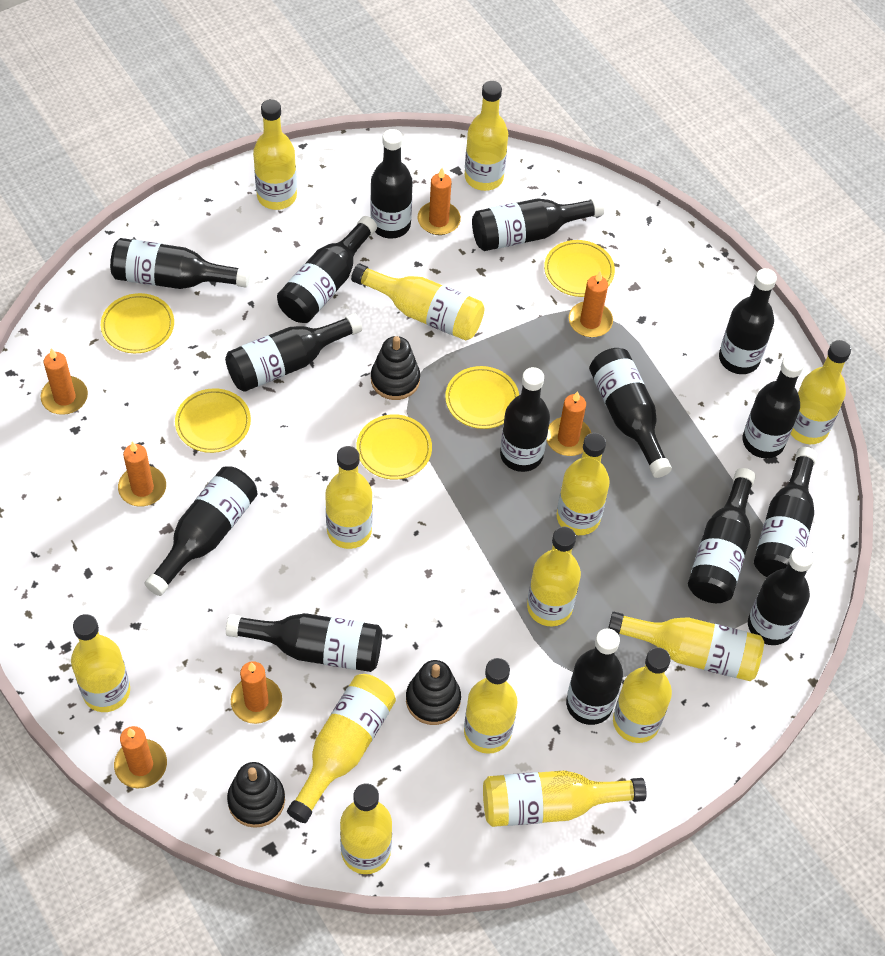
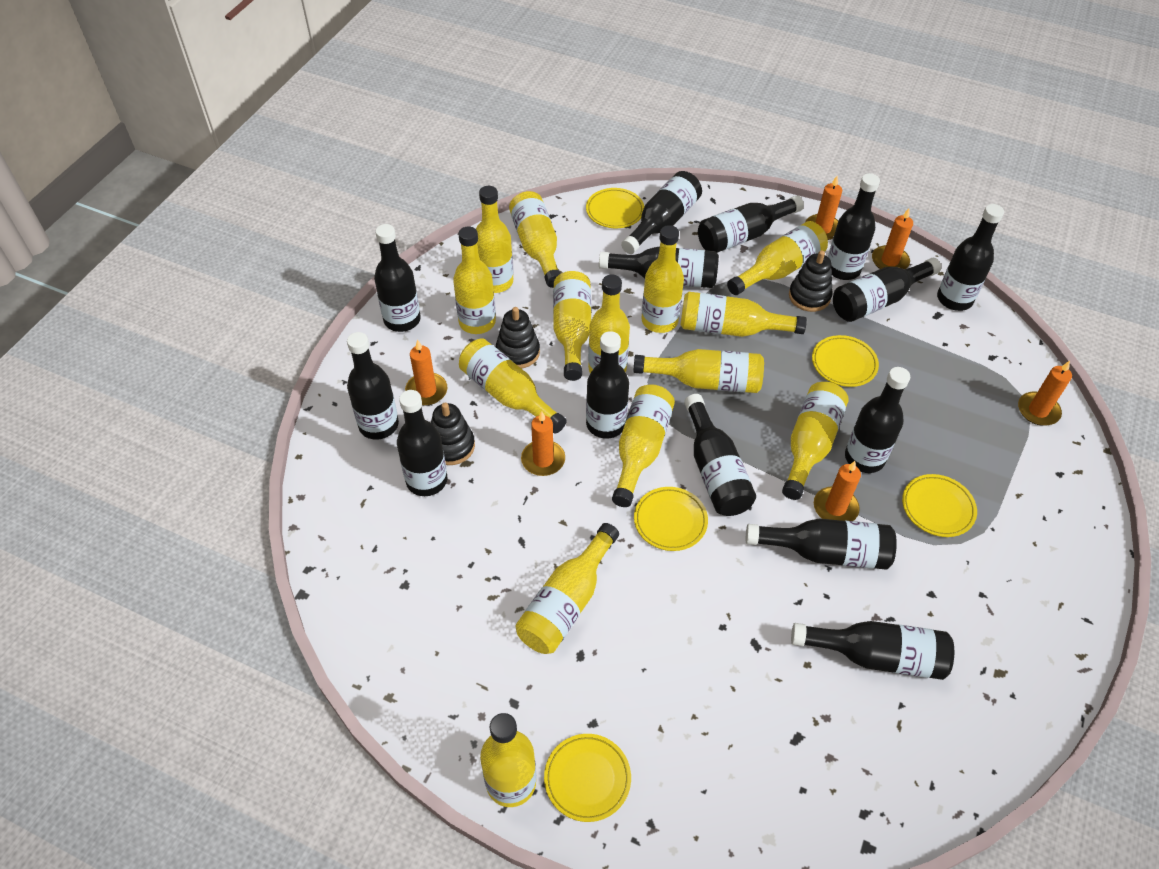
black bottle: 15 -> 14
orange candle: 7 -> 6

